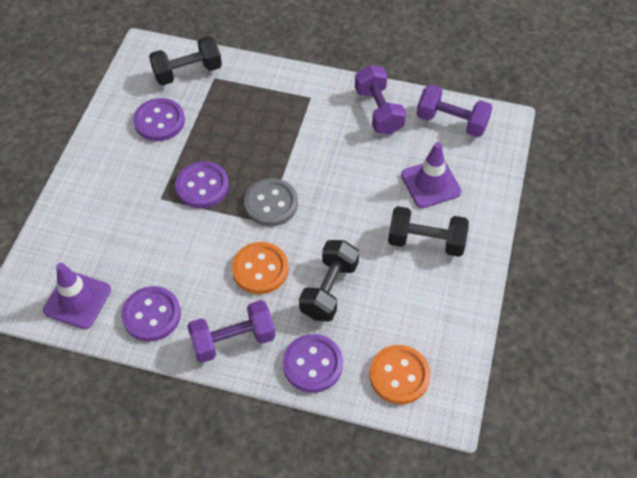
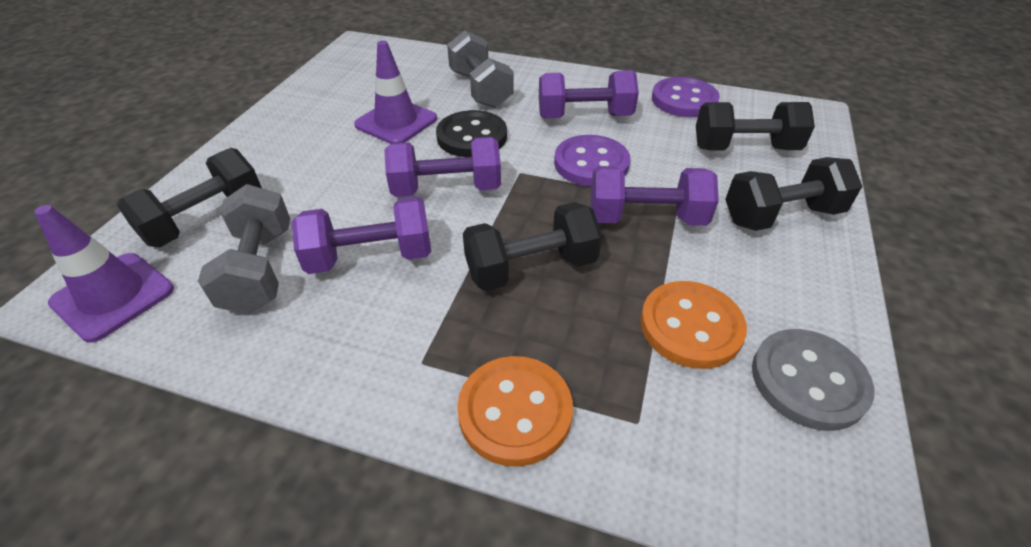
black button: 0 -> 1
black dumbbell: 3 -> 4
grey dumbbell: 0 -> 2
purple button: 4 -> 2
purple dumbbell: 3 -> 4

